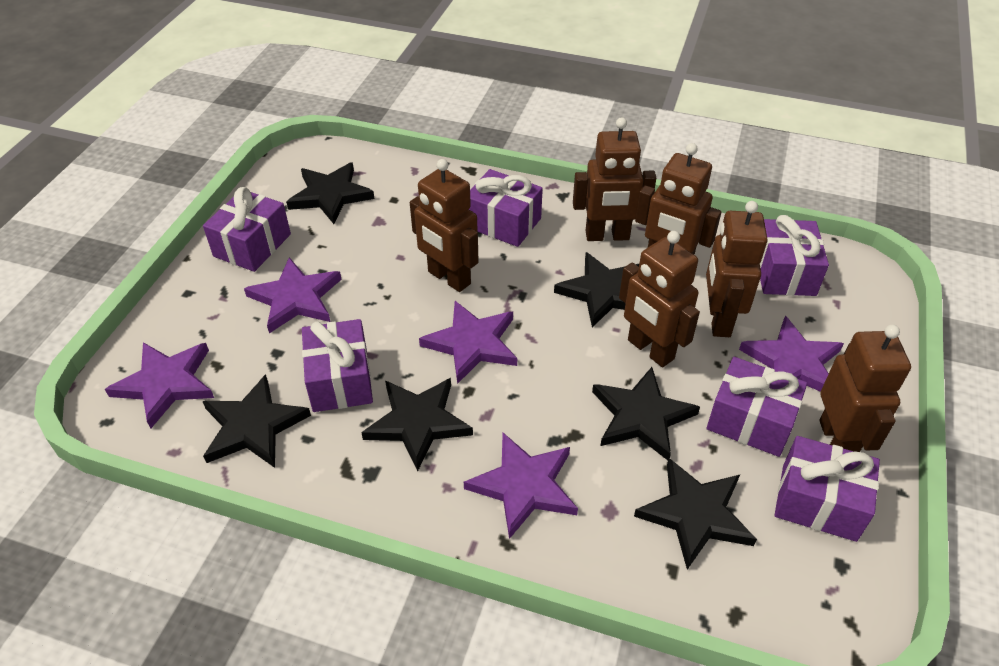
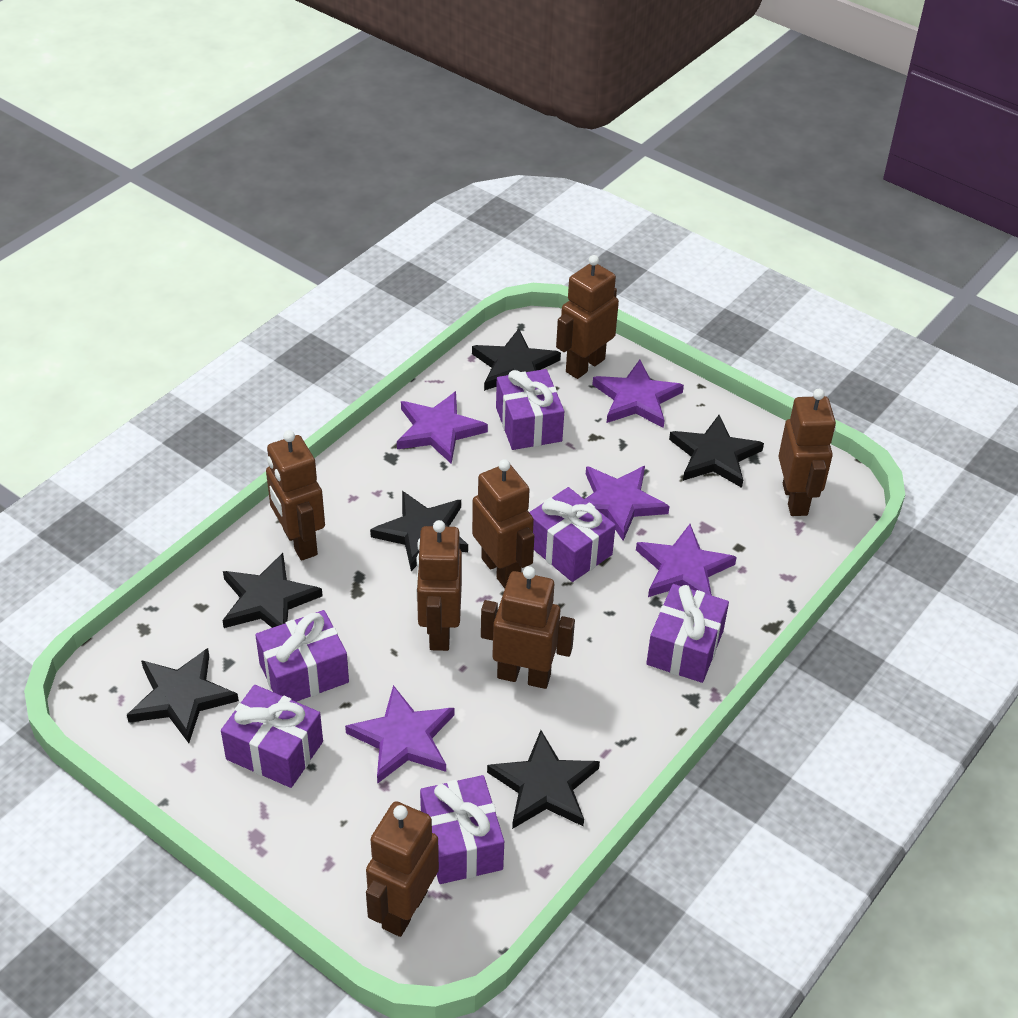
brown robot: 6 -> 7

